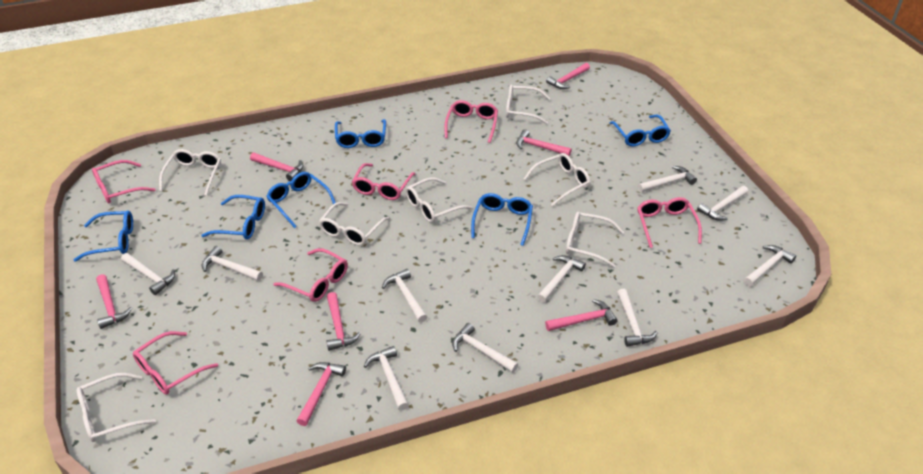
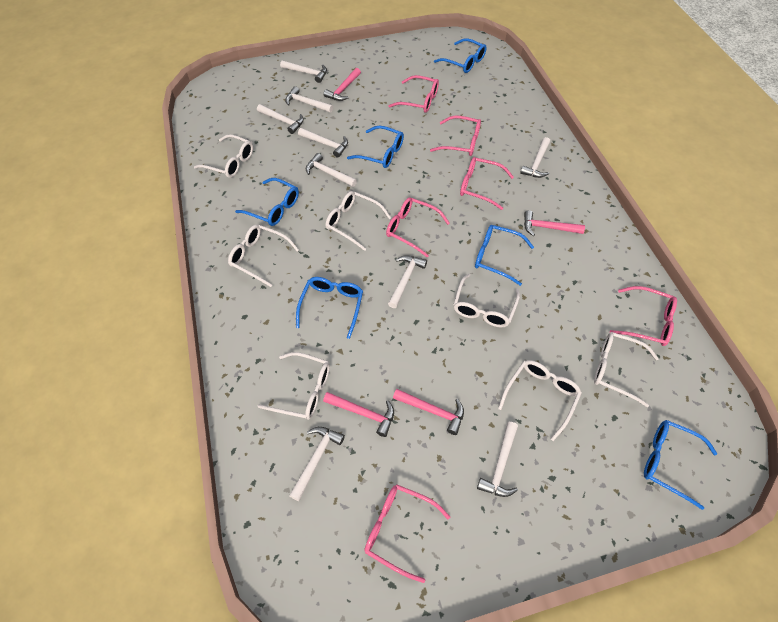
pink hammer: 7 -> 4
white hammer: 10 -> 9

